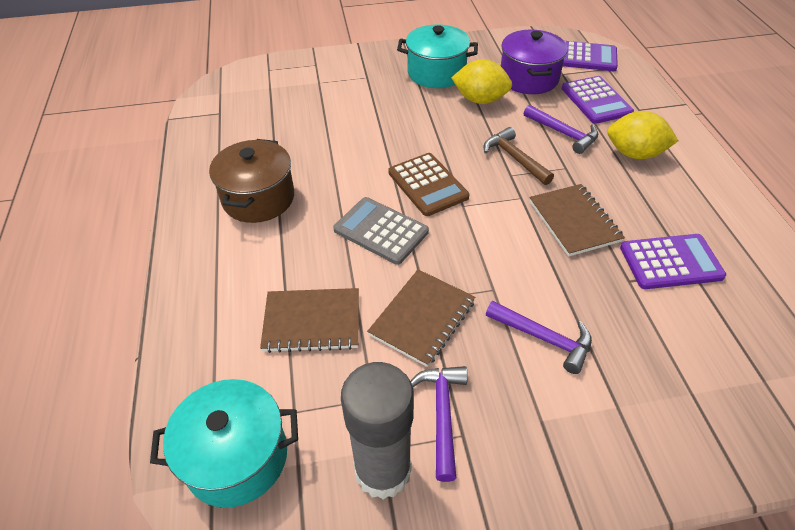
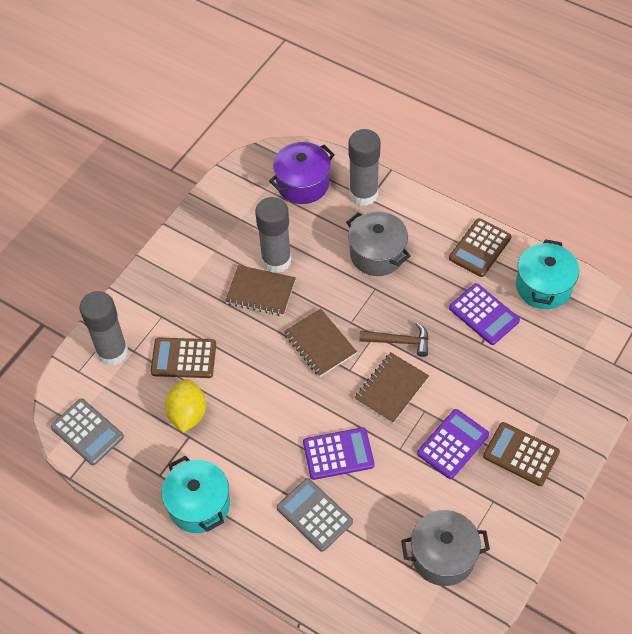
brown calculator: 1 -> 3
brown pot: 1 -> 0
grey calculator: 1 -> 2
grey glue stick: 1 -> 3
grey pot: 0 -> 2
purple hammer: 3 -> 0
yellow lemon: 2 -> 1

